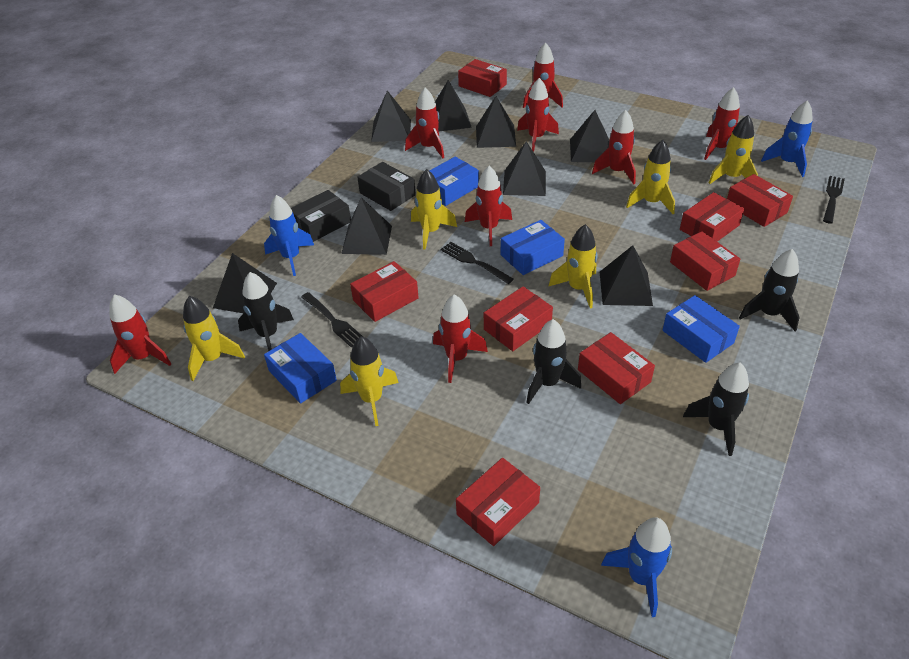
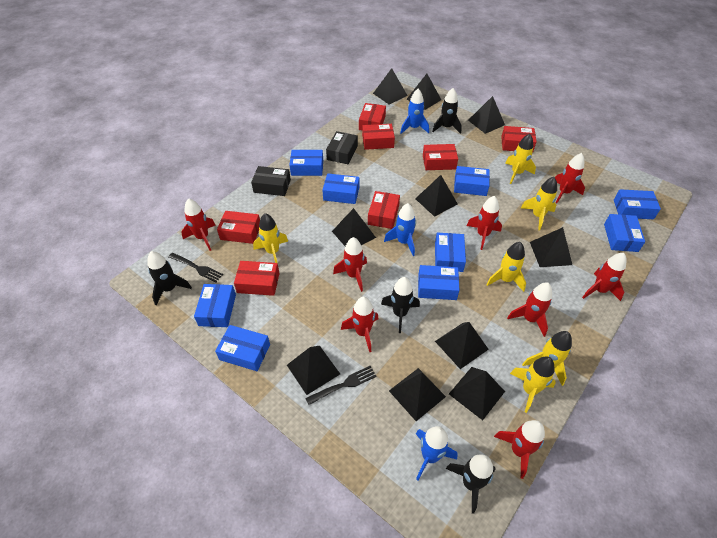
black fork: 3 -> 2
black pyramid: 8 -> 10
blue box: 4 -> 9
red box: 8 -> 7

